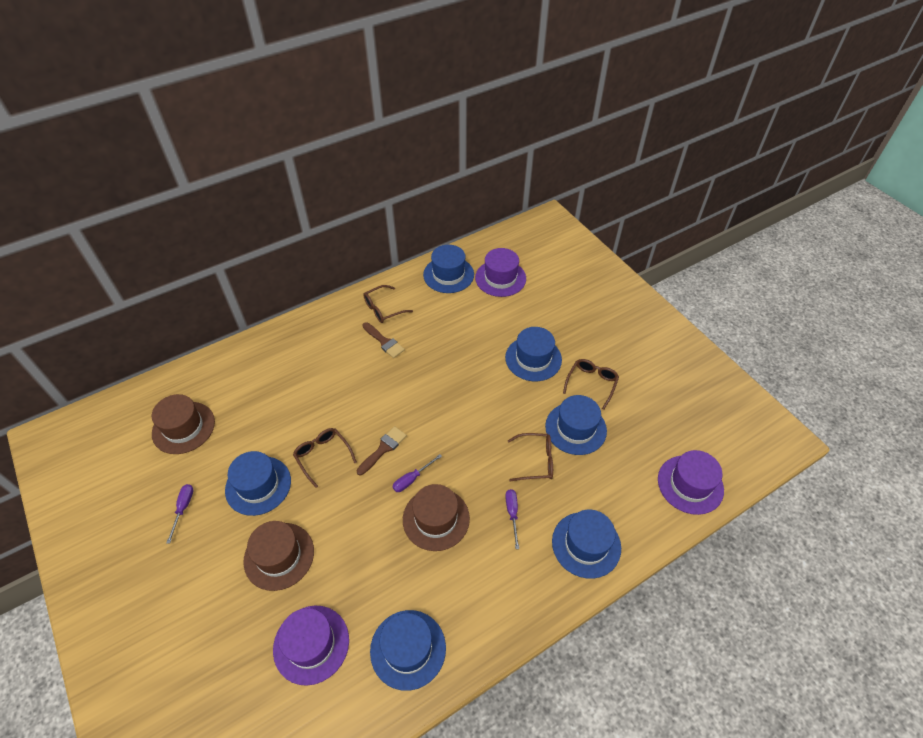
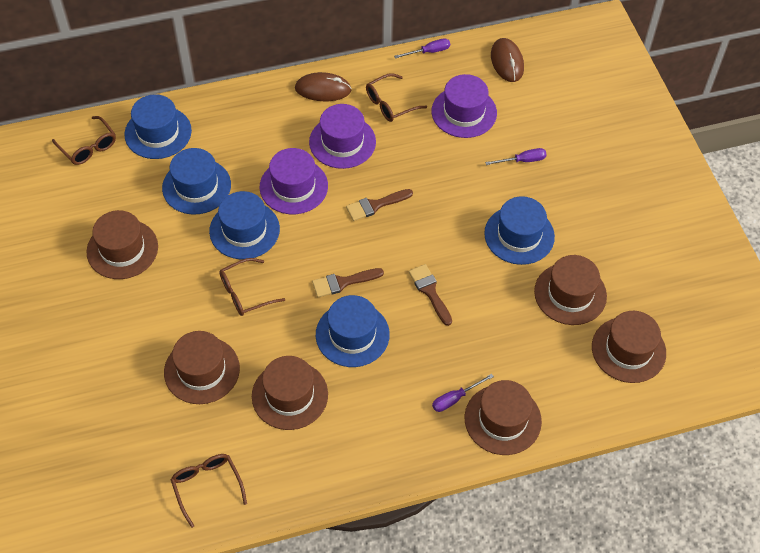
blue hat: 6 -> 5
brown brush: 2 -> 3
brown hat: 3 -> 6
brown mouse: 0 -> 2

